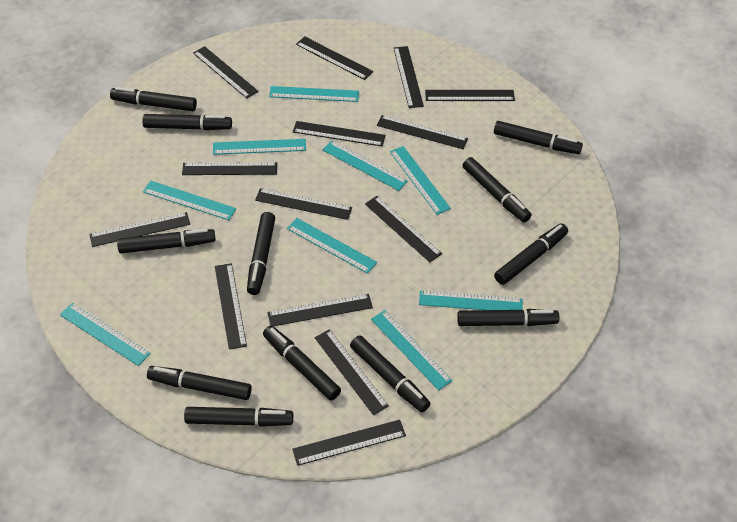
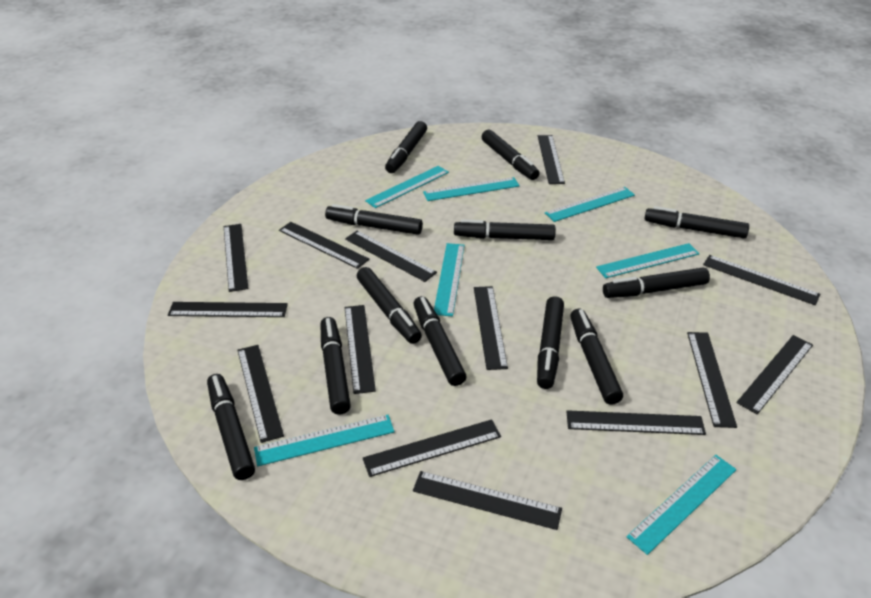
turquoise ruler: 9 -> 7

